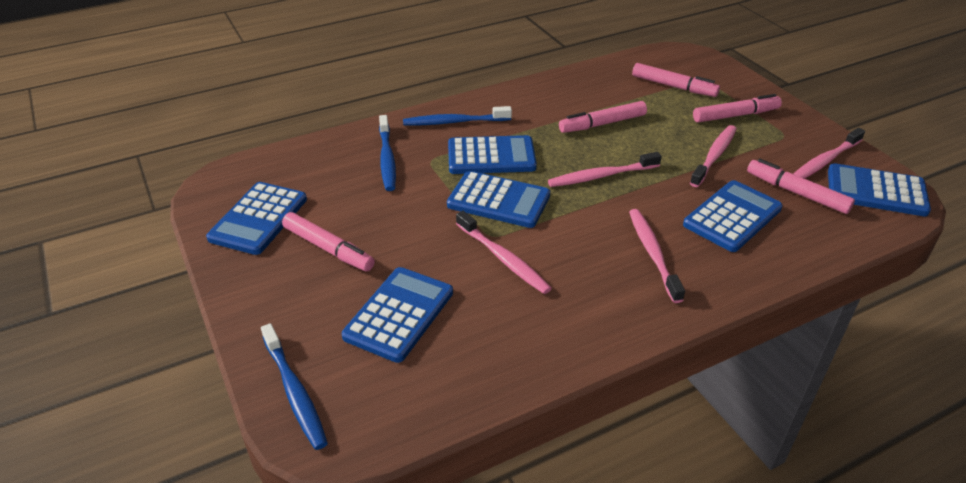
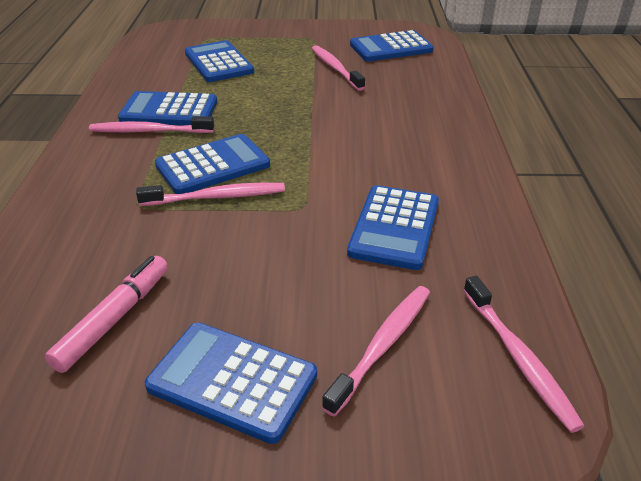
blue toothbrush: 3 -> 0
pink marker: 5 -> 1

